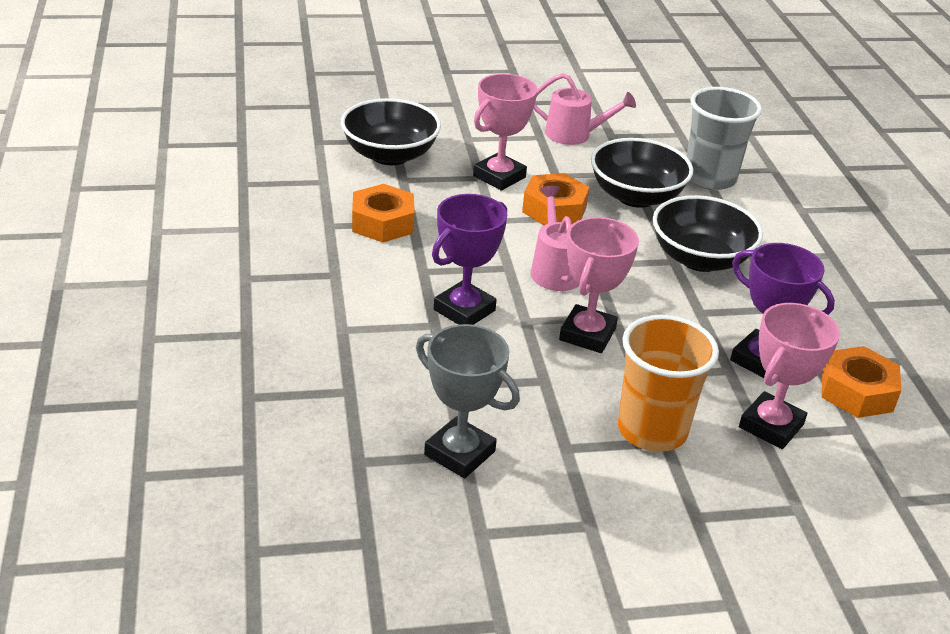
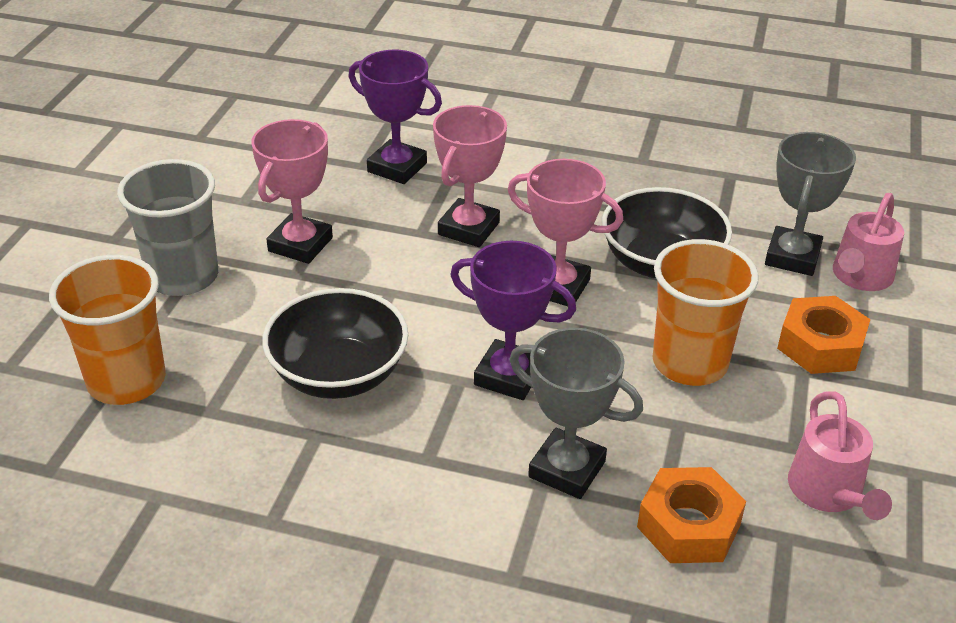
black bowl: 3 -> 2
grey trophy: 1 -> 2
orange cup: 1 -> 2
orange nut: 3 -> 2

